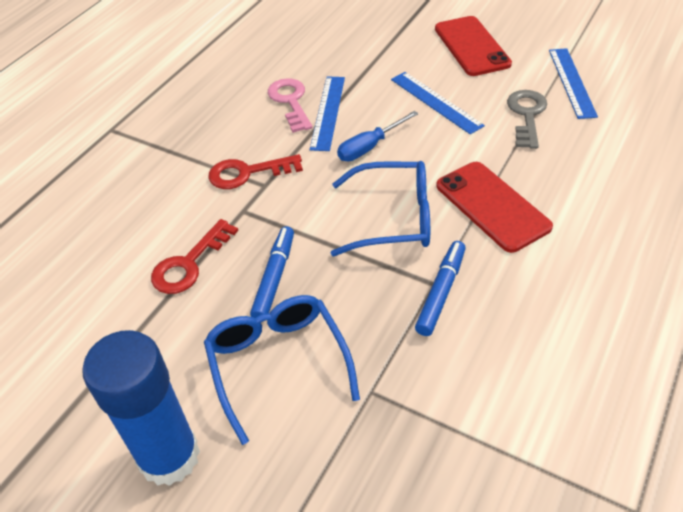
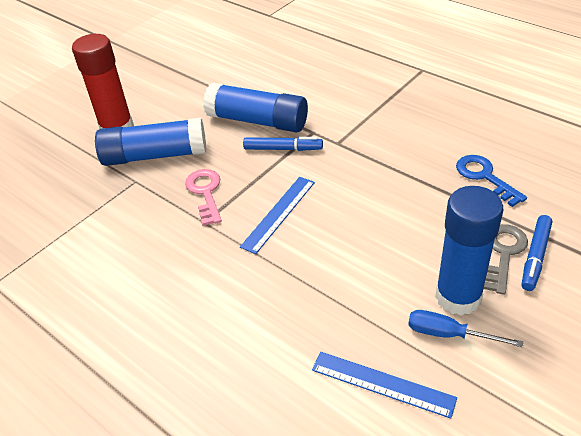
blue glasses: 2 -> 0
blue glue stick: 1 -> 3
blue key: 0 -> 1
blue ruler: 3 -> 2
red glue stick: 0 -> 1
red key: 2 -> 0
red phone: 2 -> 0

